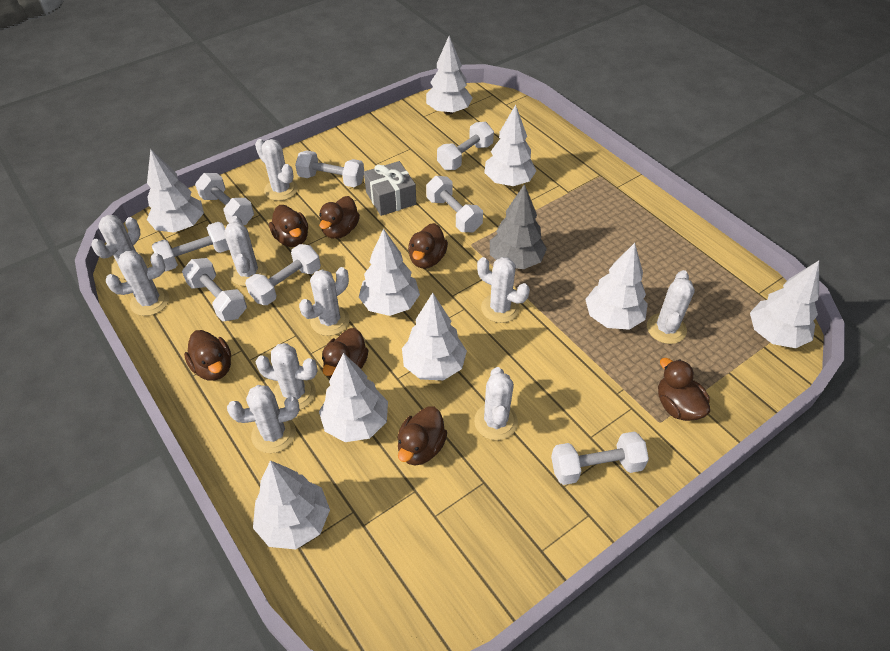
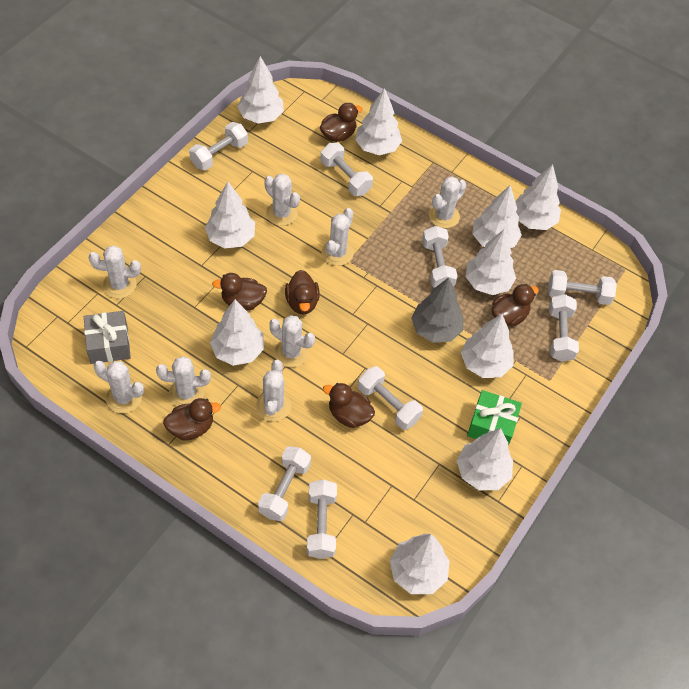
brown duck: 7 -> 6
green gift: 0 -> 1
white cactus: 10 -> 8
white tree: 9 -> 10

